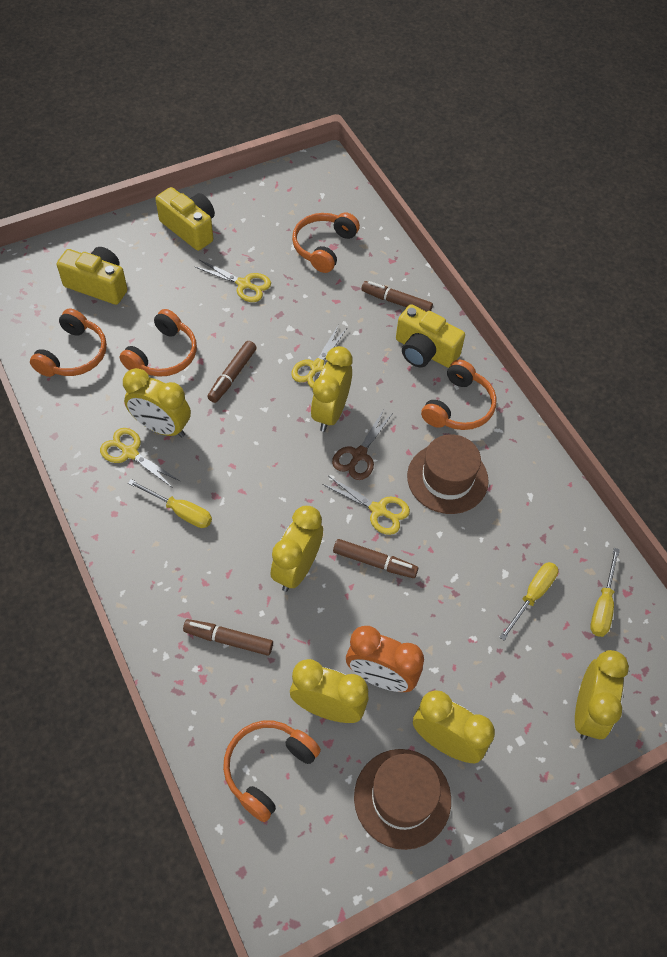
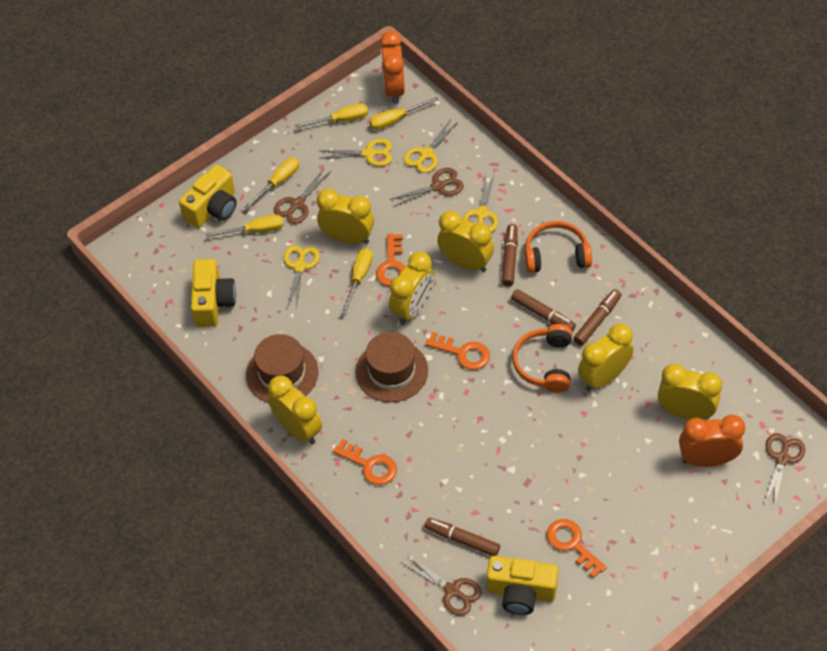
brown scissors: 1 -> 4
orange clock: 1 -> 2
orange headphones: 5 -> 2
orange key: 0 -> 4
yellow screwdriver: 3 -> 5

